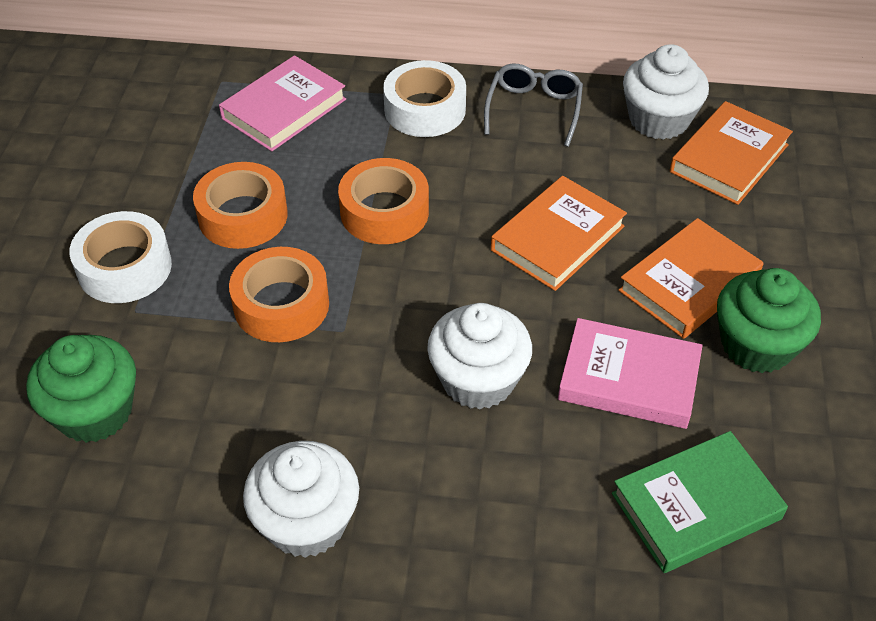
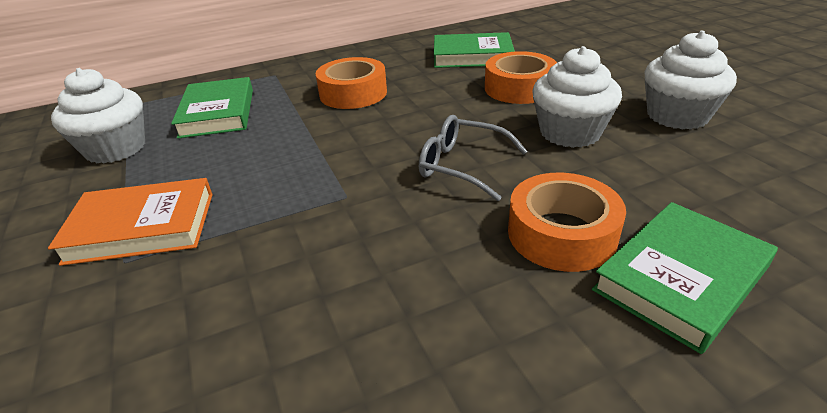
green book: 1 -> 3
green cupcake: 2 -> 0
orange book: 3 -> 1
pink book: 2 -> 0
white tape: 2 -> 0

